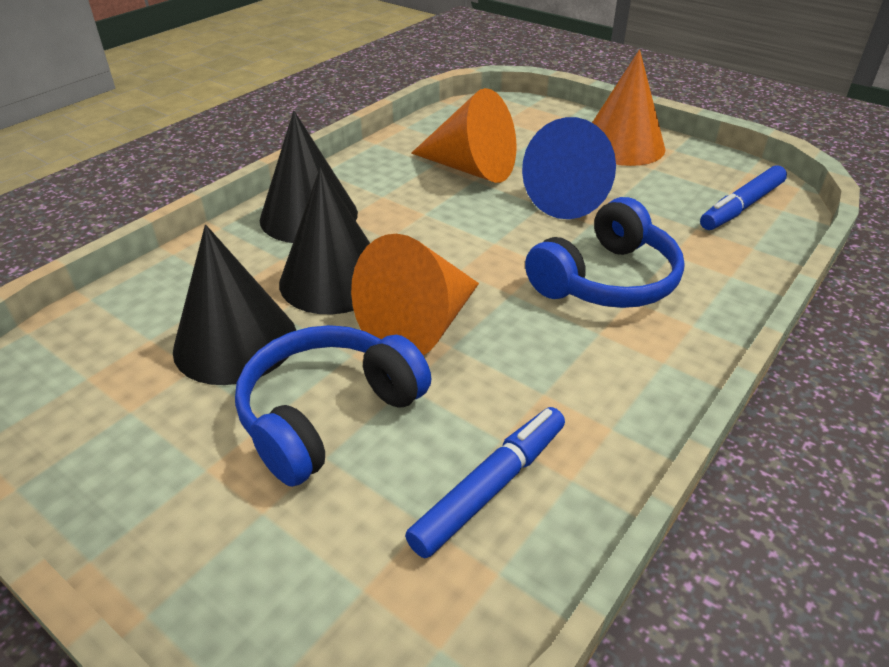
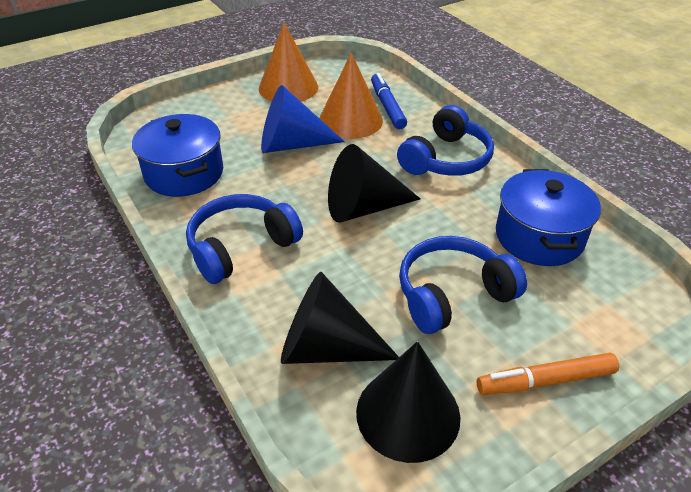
blue headphones: 2 -> 3
blue marker: 2 -> 1
blue pot: 0 -> 2
orange cone: 3 -> 2
orange marker: 0 -> 1

